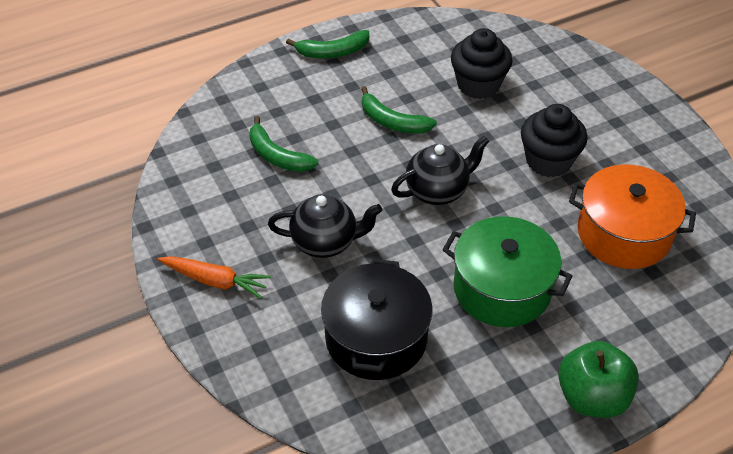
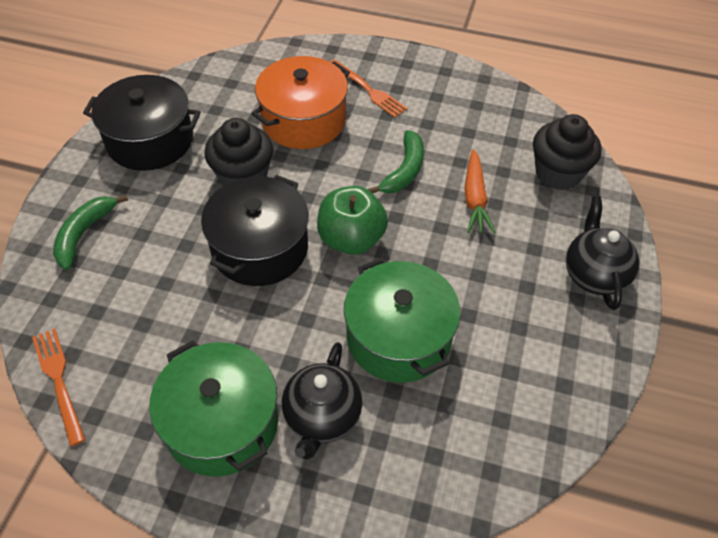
black pot: 1 -> 2
green banana: 3 -> 2
green pot: 1 -> 2
orange fork: 0 -> 2

